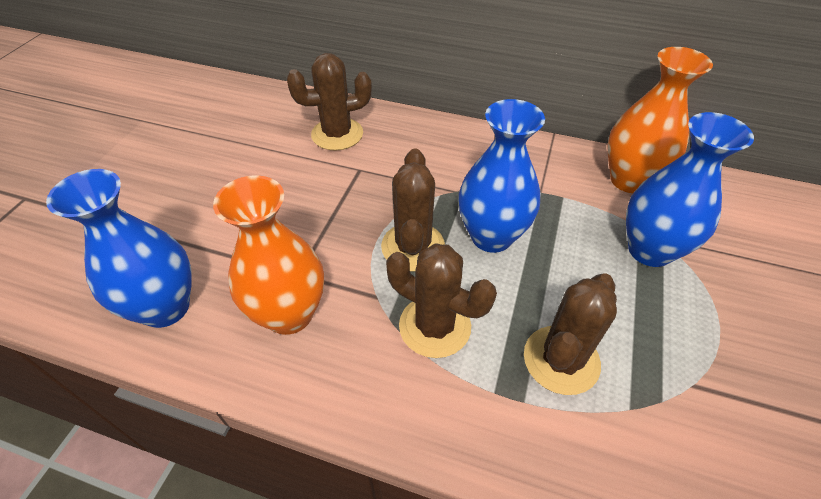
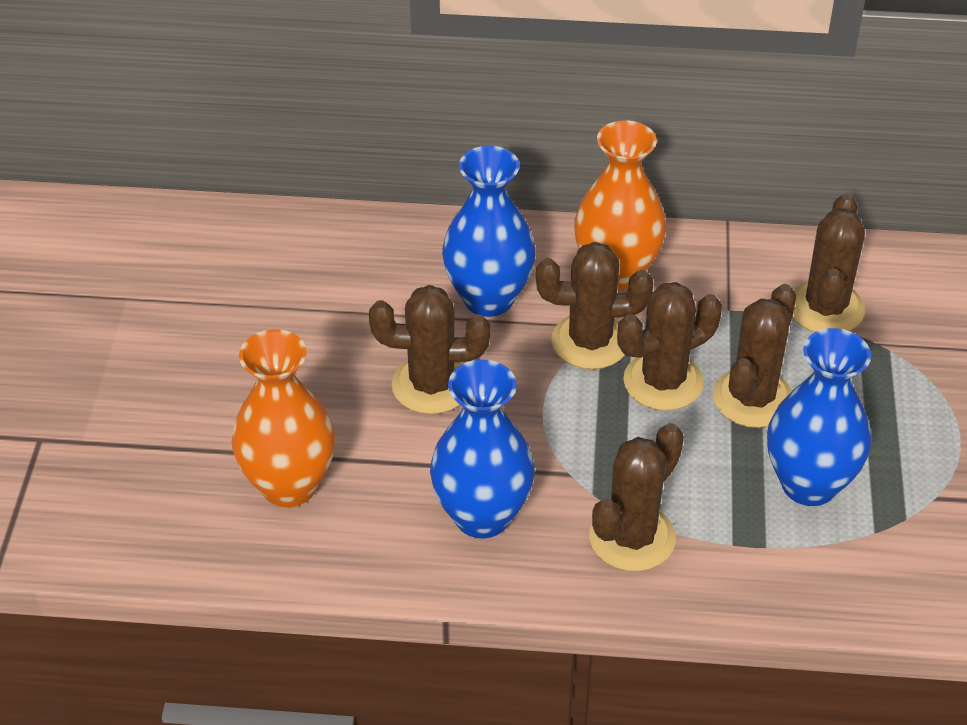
brown cactus: 4 -> 6

